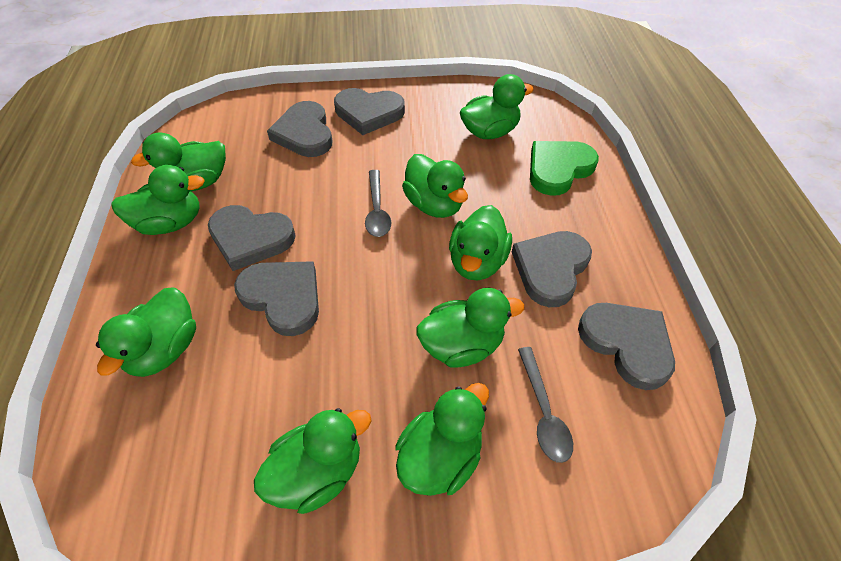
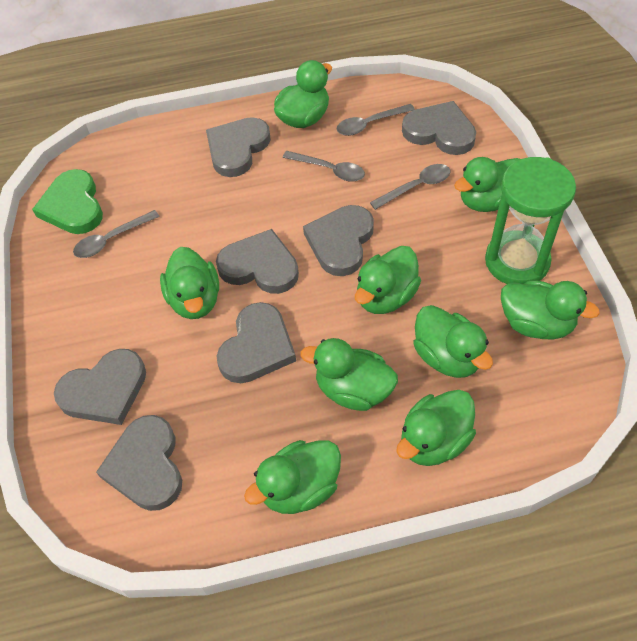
green hourglass: 0 -> 1
grey heart: 6 -> 7
grey spoon: 2 -> 4

